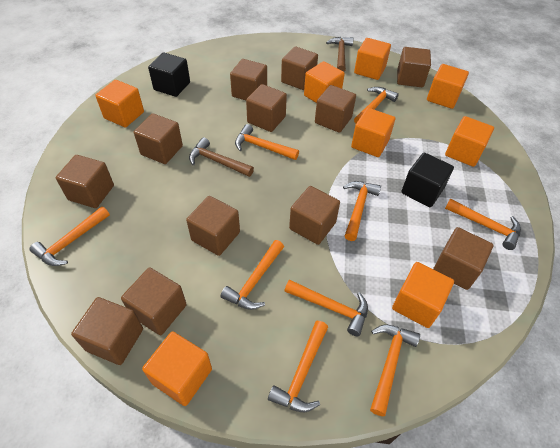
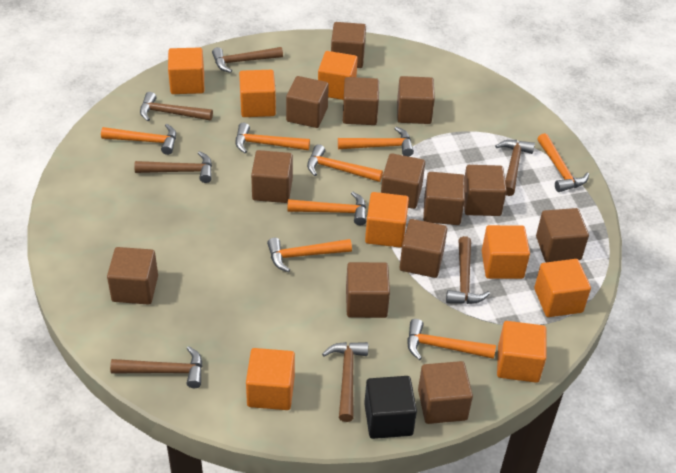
black cube: 2 -> 1
brown cube: 12 -> 13
brown hammer: 2 -> 7
orange hammer: 9 -> 8

